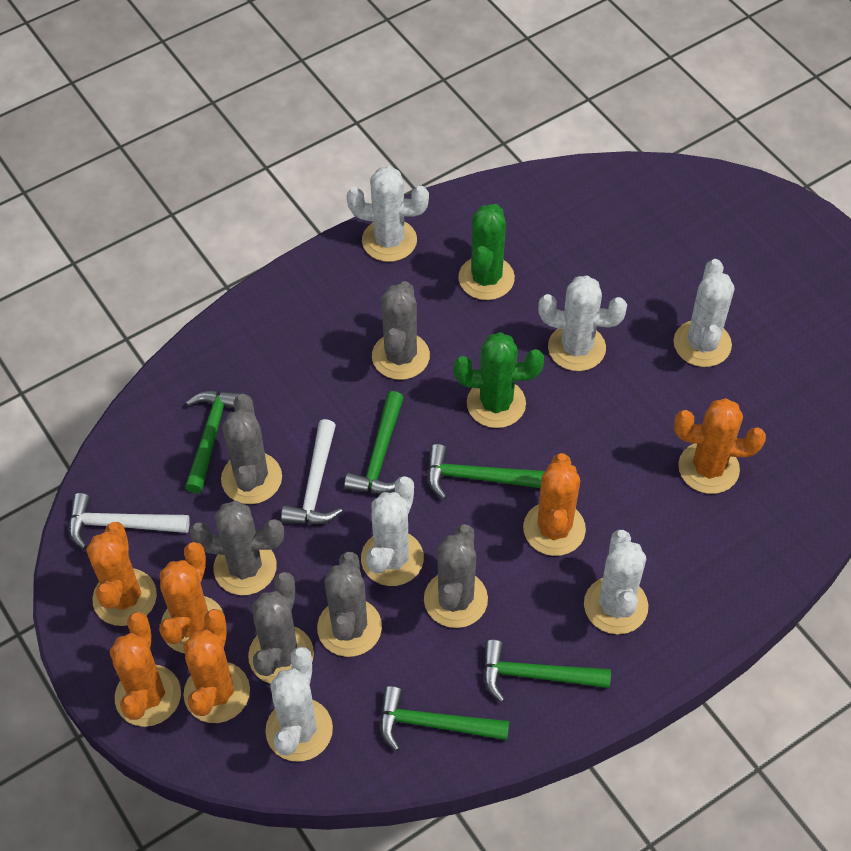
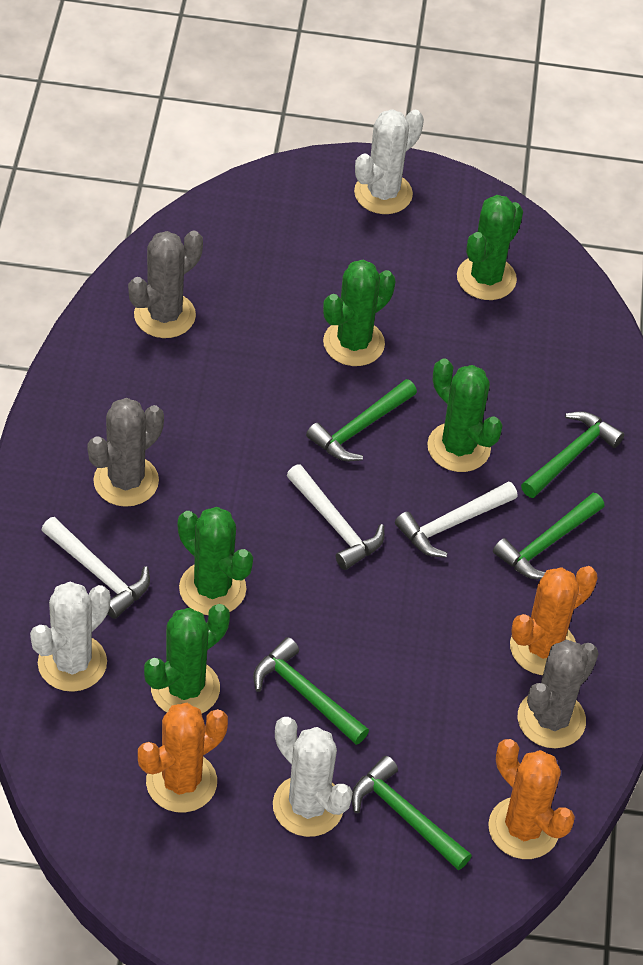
green cactus: 2 -> 5
grey cactus: 6 -> 3
orange cactus: 6 -> 3
white cactus: 6 -> 3
white hammer: 2 -> 3

